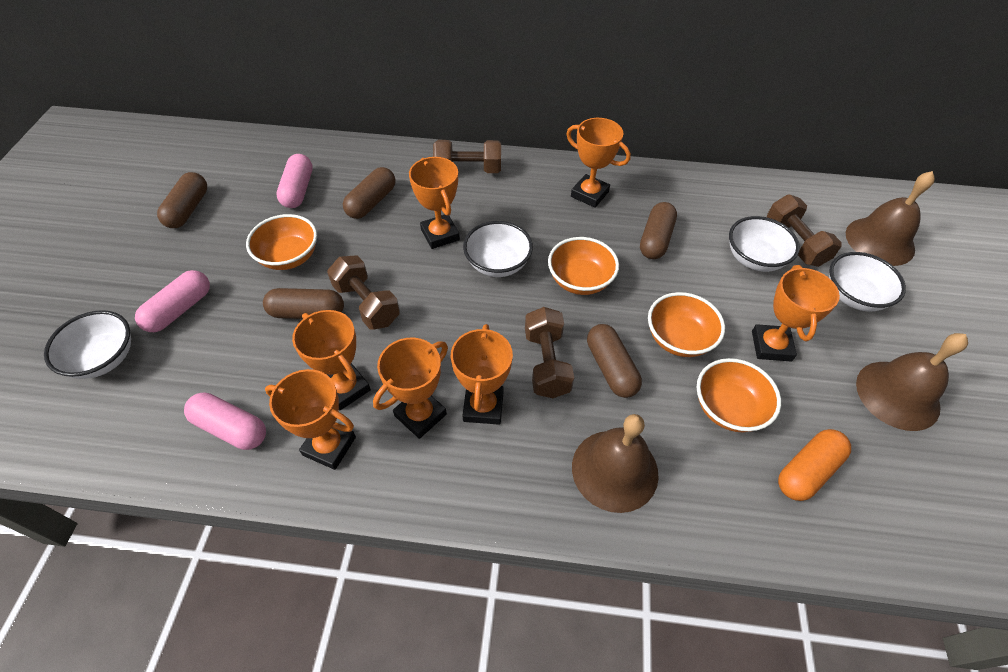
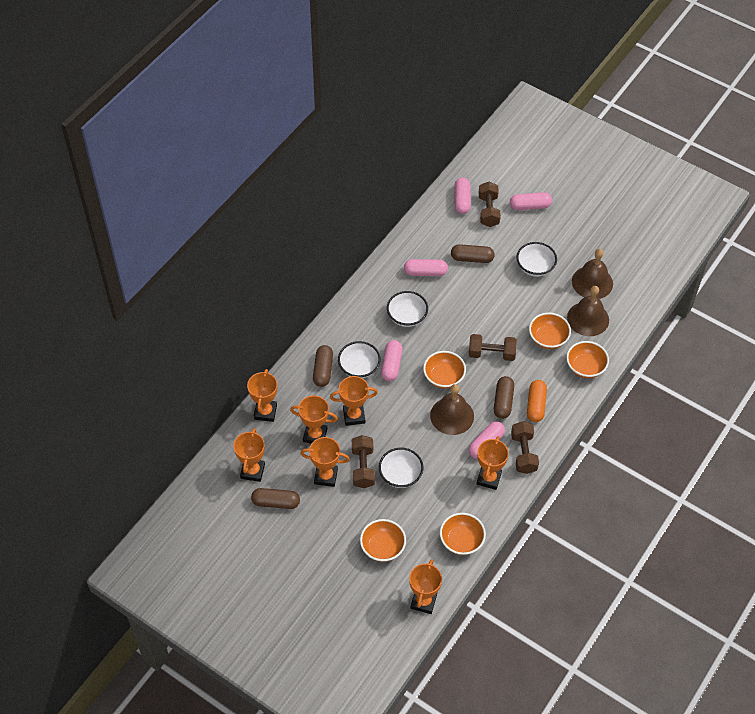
brown capsule: 5 -> 4
orange bowl: 4 -> 5
pink capsule: 3 -> 5

